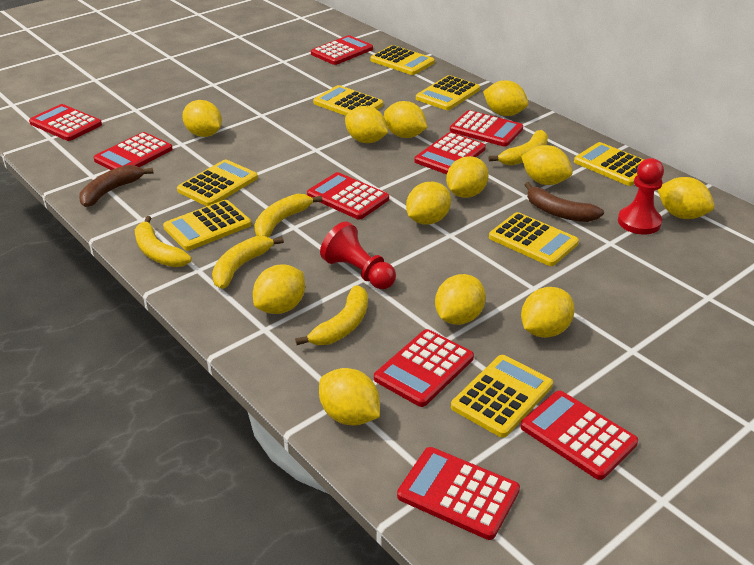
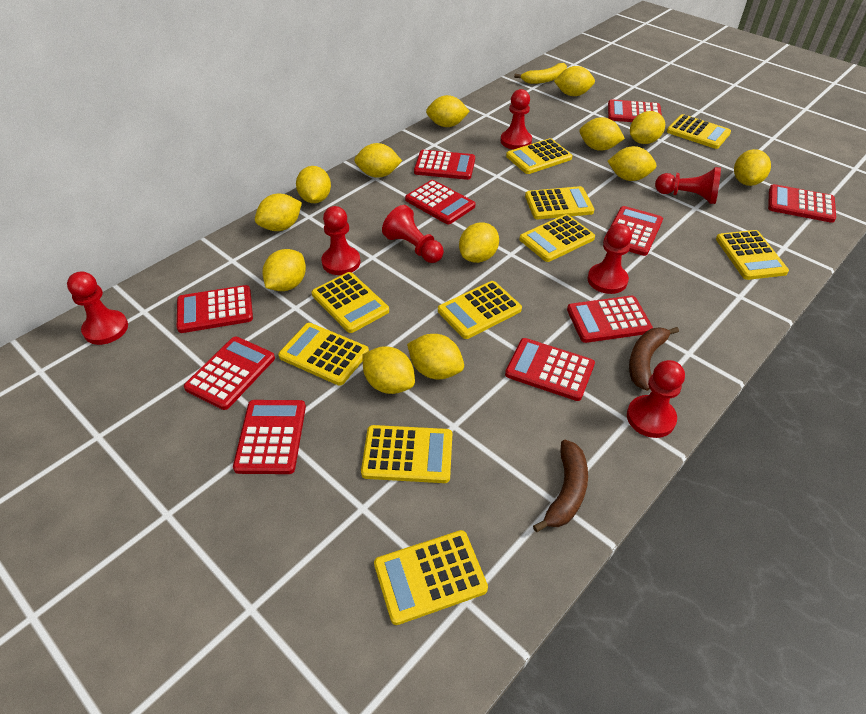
red calculator: 9 -> 10
red pawn: 2 -> 7
yellow banana: 5 -> 1
yellow calculator: 8 -> 10
yellow lemon: 12 -> 13

